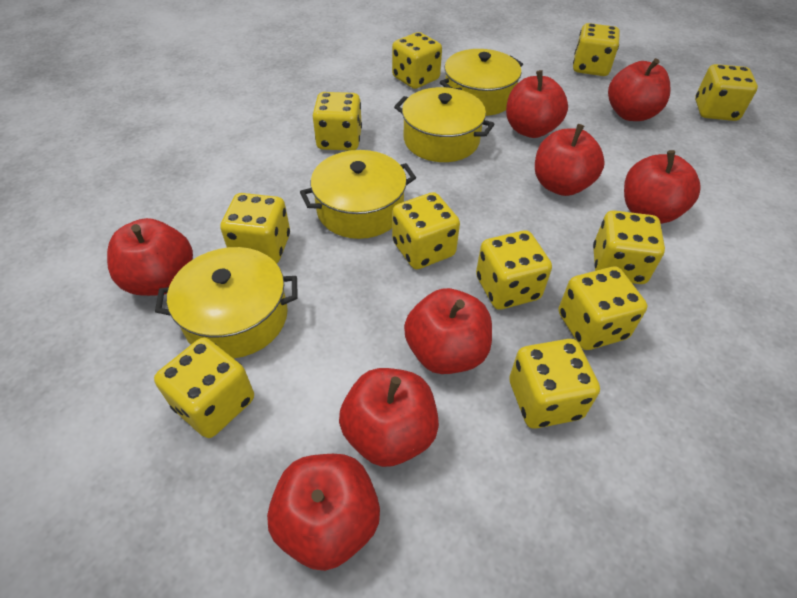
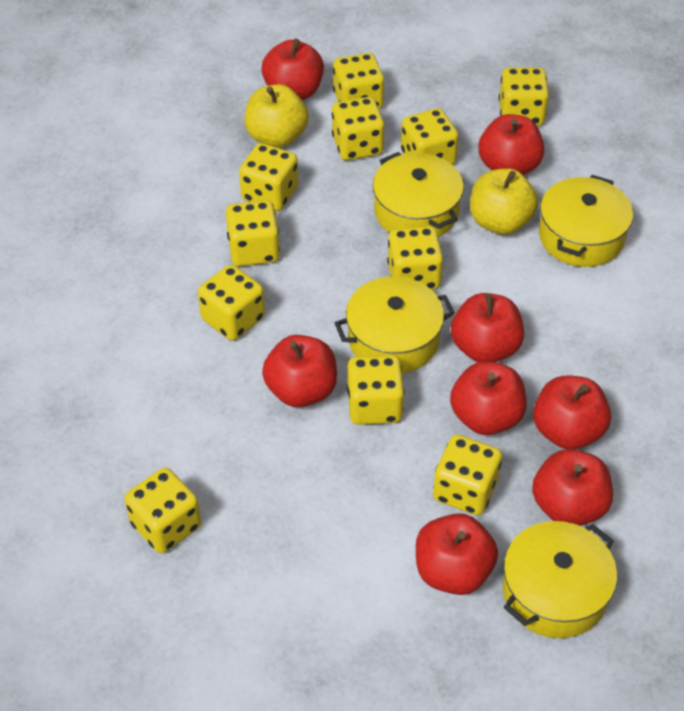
yellow apple: 0 -> 2

